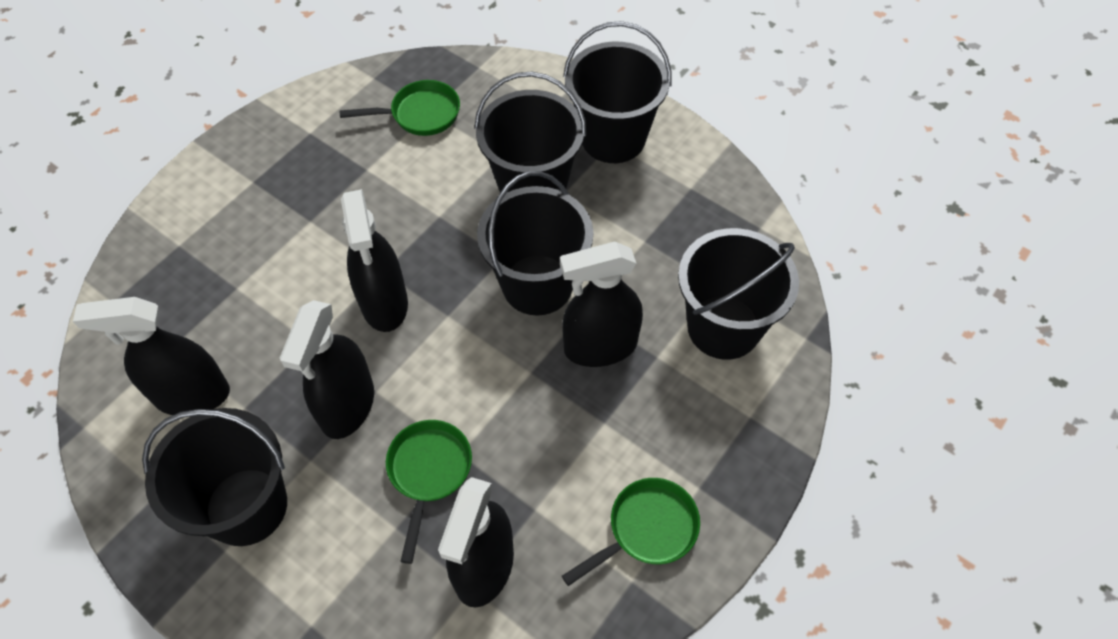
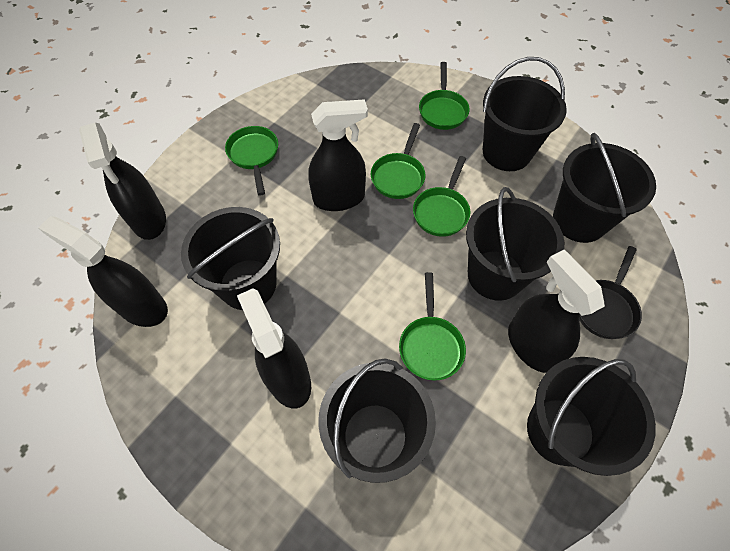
black bucket: 5 -> 6
black pan: 0 -> 1
green pan: 3 -> 5

